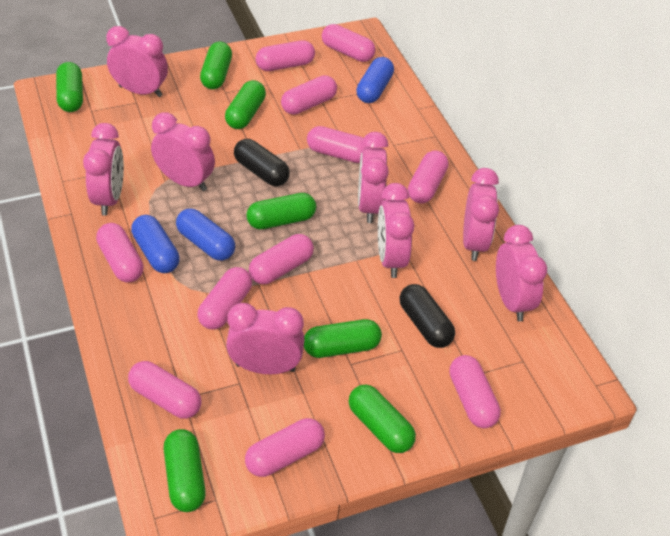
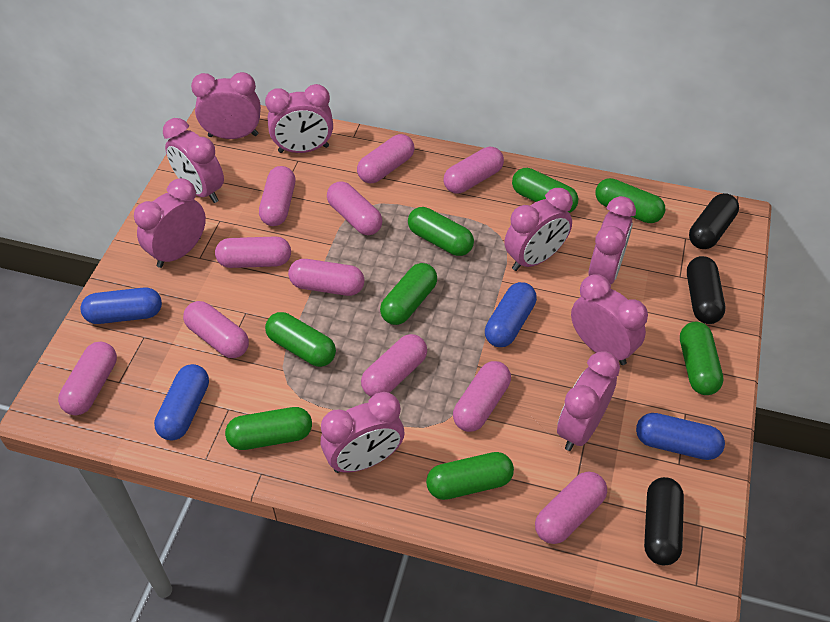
black capsule: 2 -> 3
blue capsule: 3 -> 4
green capsule: 7 -> 8
pink clock: 8 -> 9

